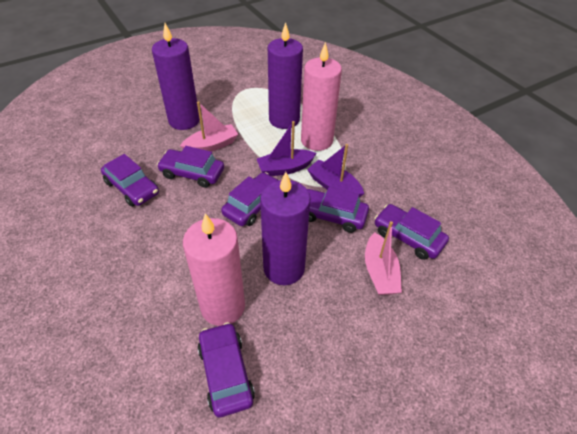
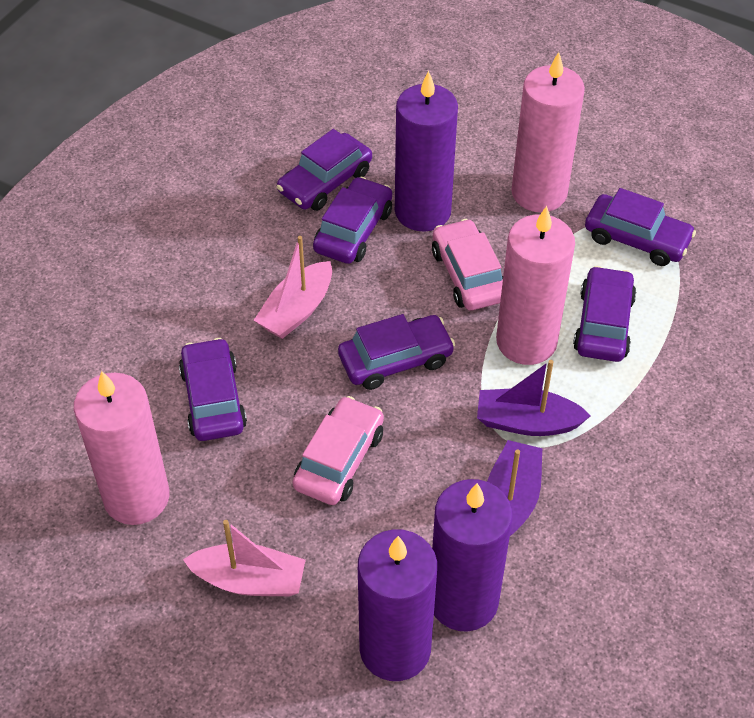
pink candle: 2 -> 3
pink car: 0 -> 2

